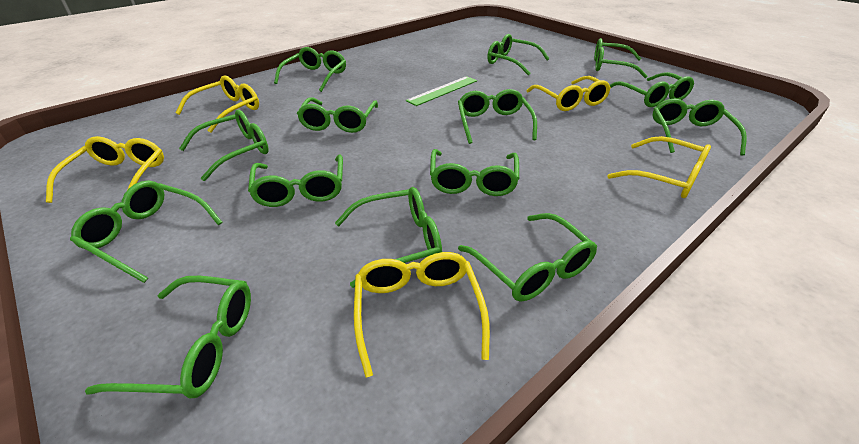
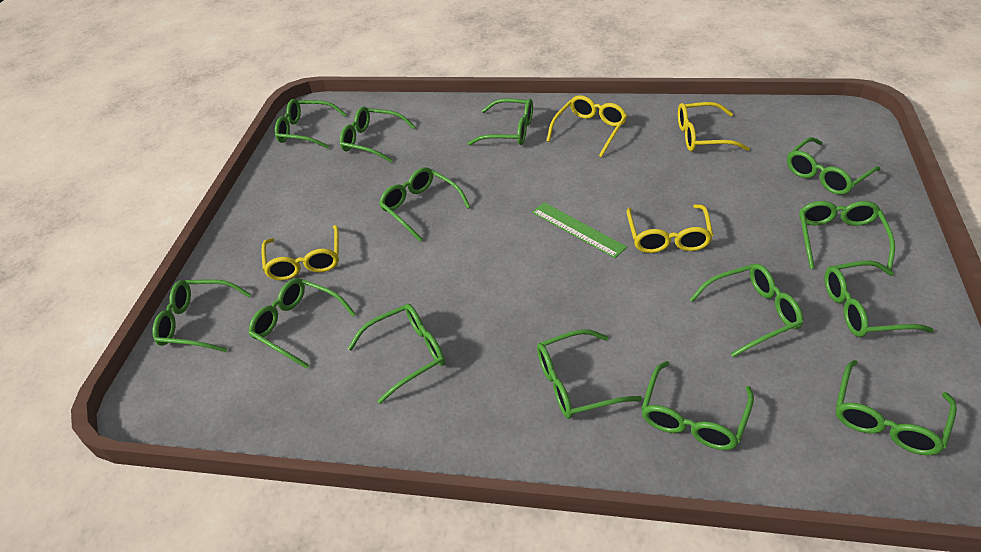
yellow glasses: 5 -> 4

